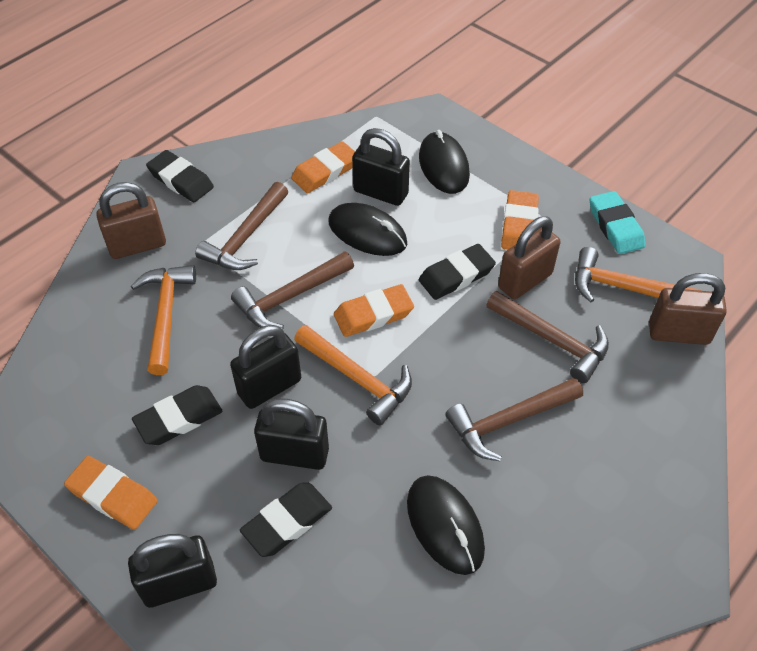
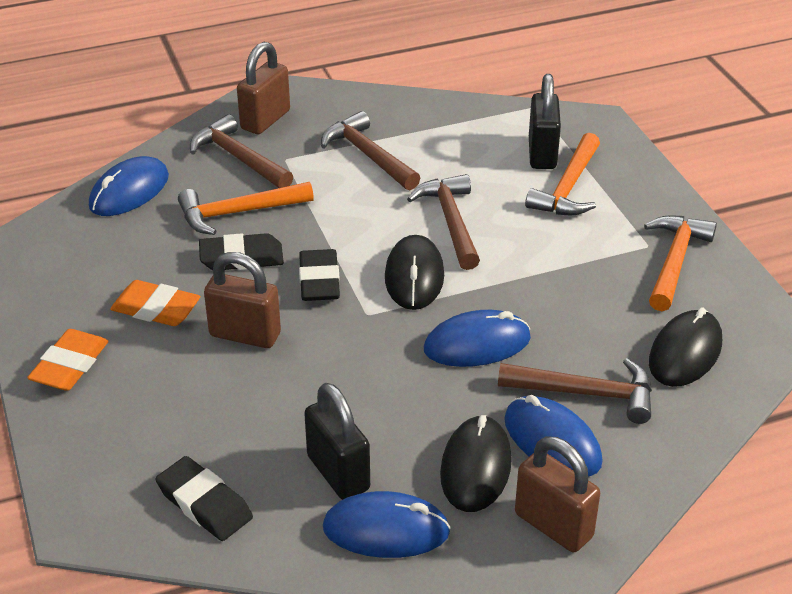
black eraser: 4 -> 3
black padlock: 4 -> 2
blue mouse: 0 -> 4
orange eraser: 4 -> 2
turquoise eraser: 1 -> 0

